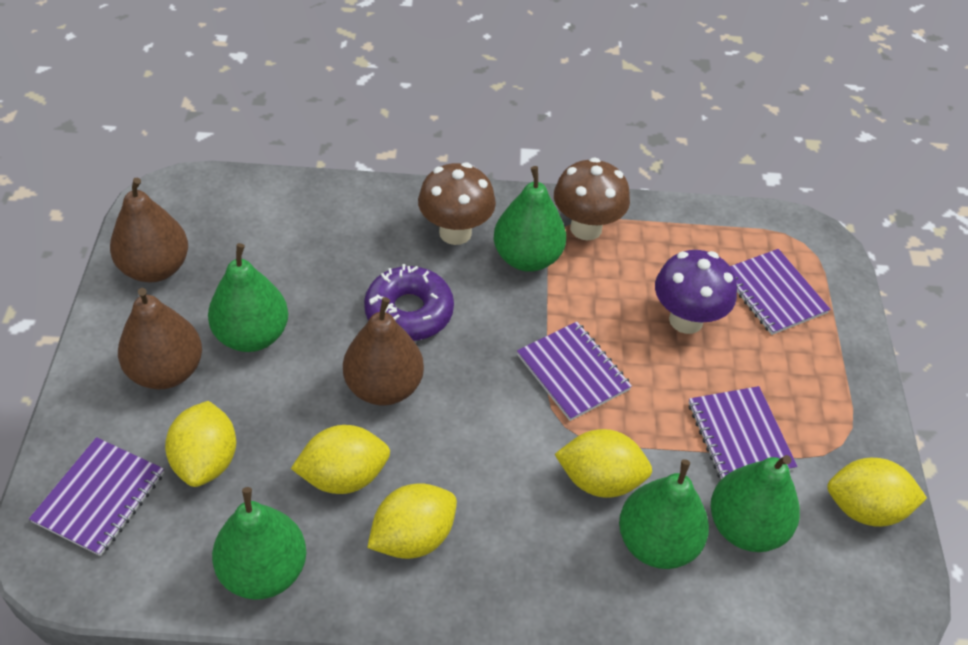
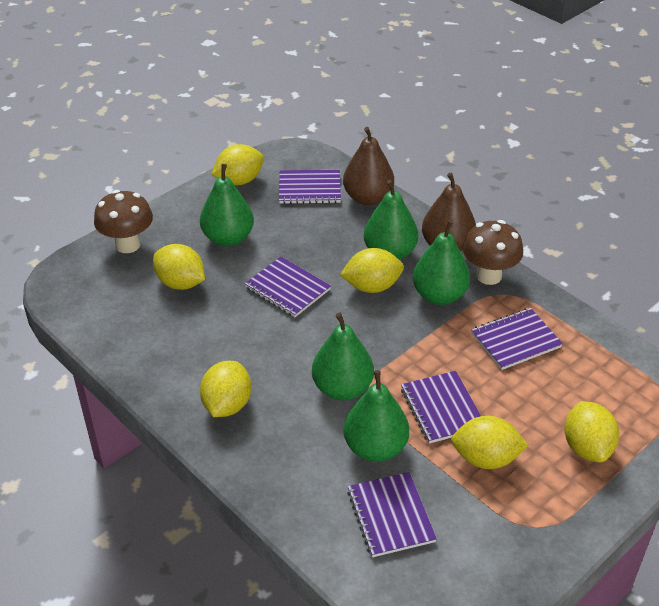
brown pear: 3 -> 2
purple donut: 1 -> 0
purple mushroom: 1 -> 0
purple notebook: 4 -> 5
yellow lemon: 5 -> 6

